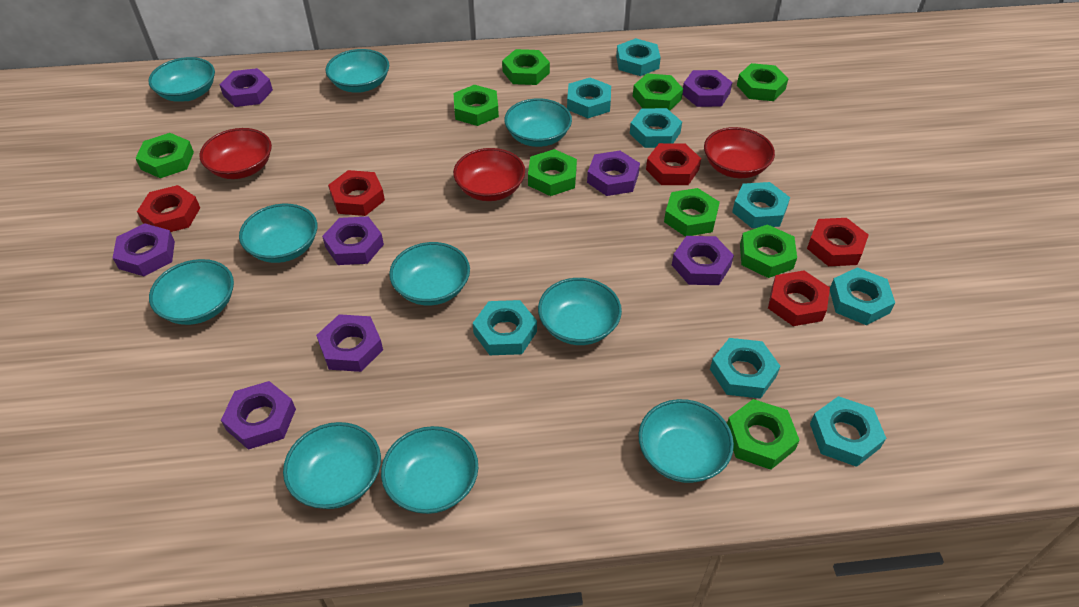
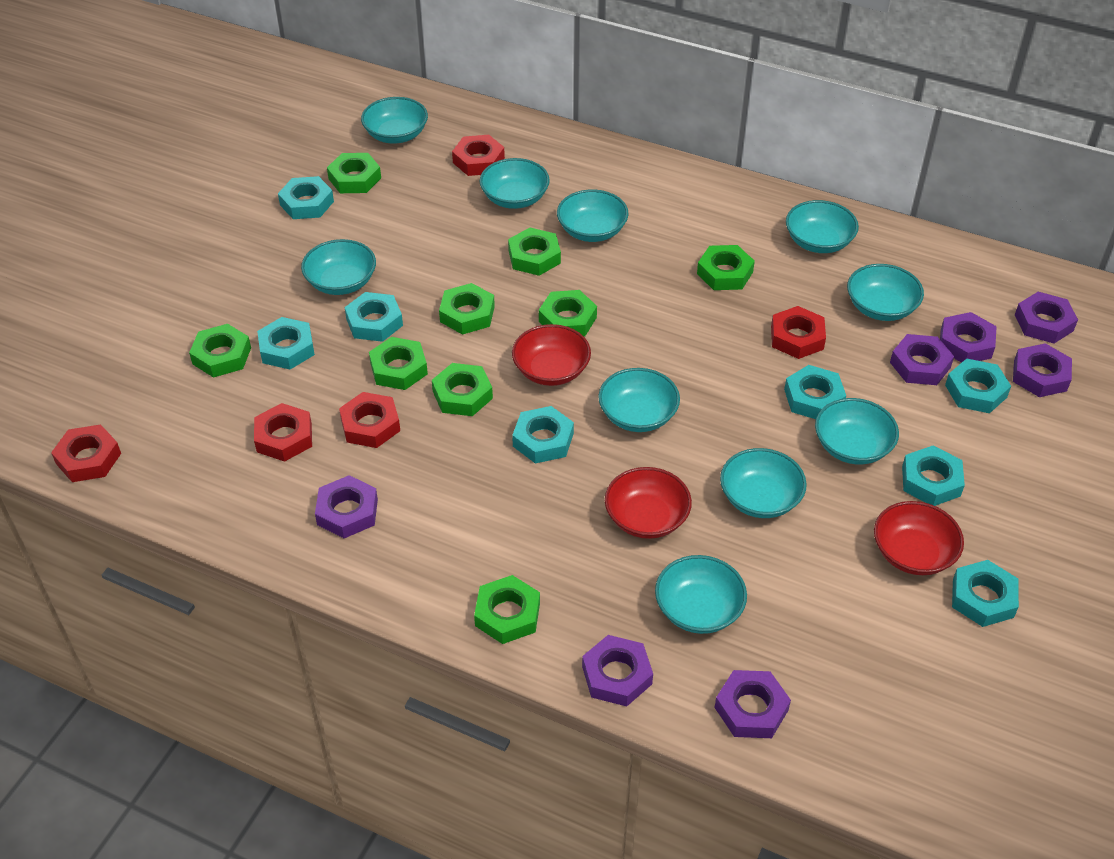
purple nut: 8 -> 7

